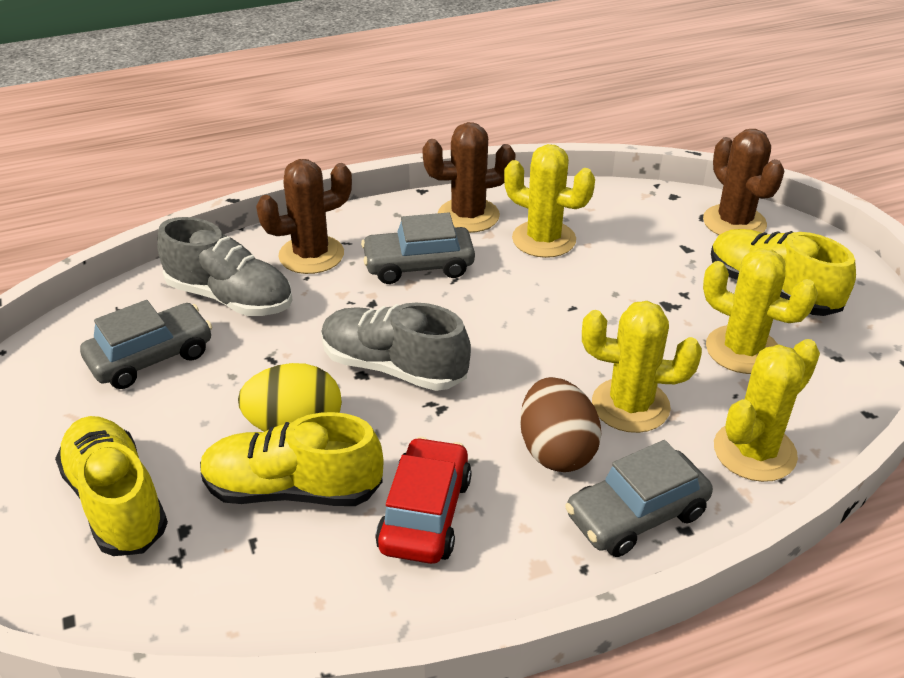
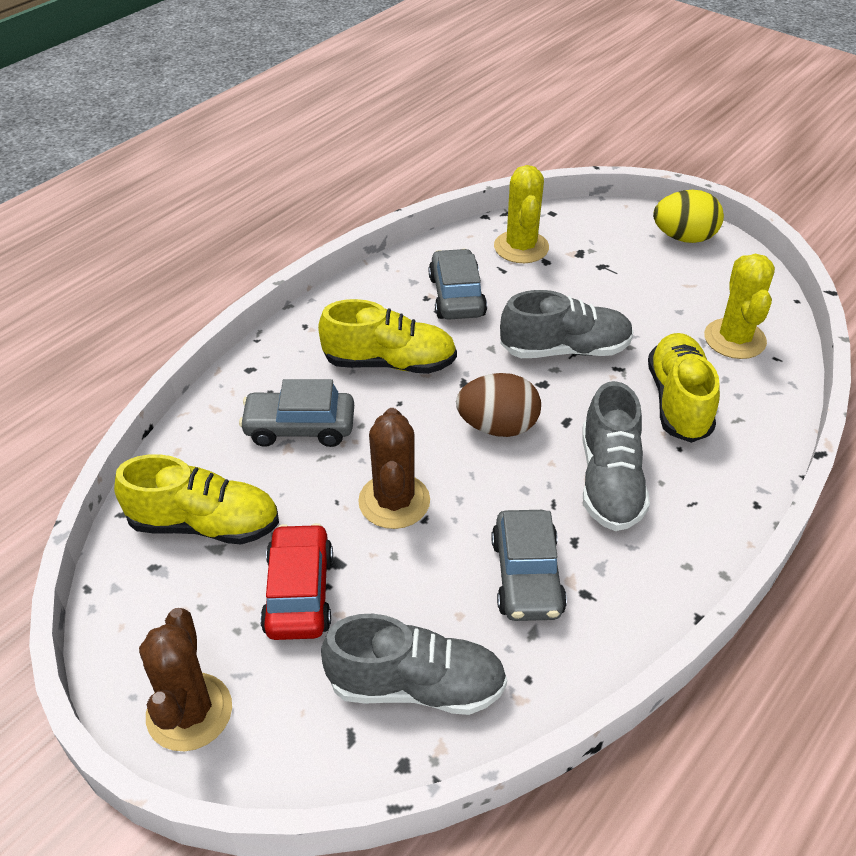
brown cactus: 3 -> 2
grey shoe: 2 -> 3
yellow cactus: 4 -> 2

